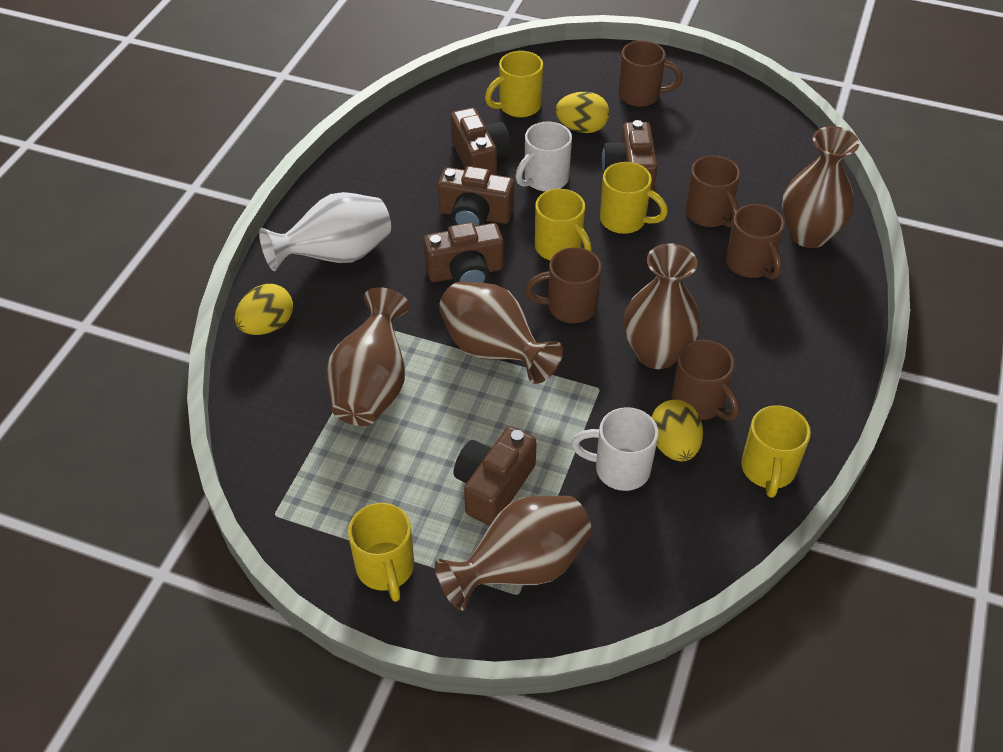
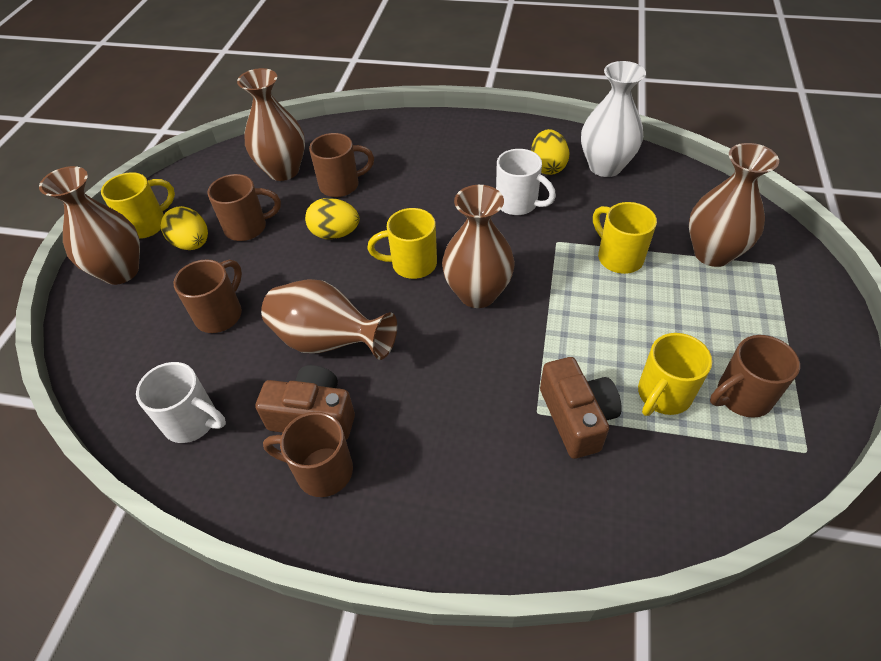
brown camera: 5 -> 2
yellow mug: 5 -> 4

